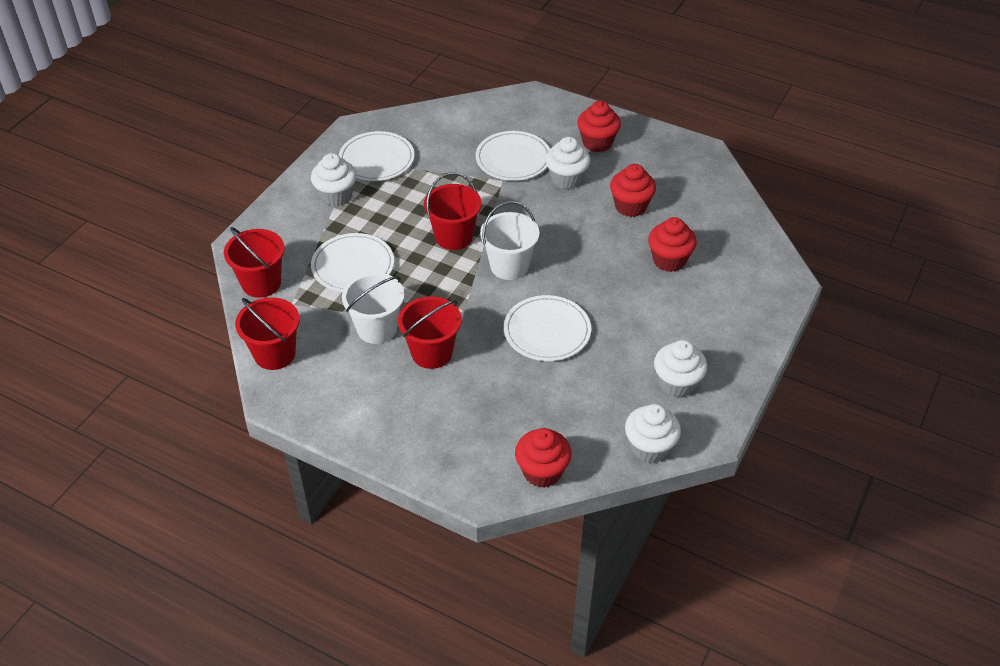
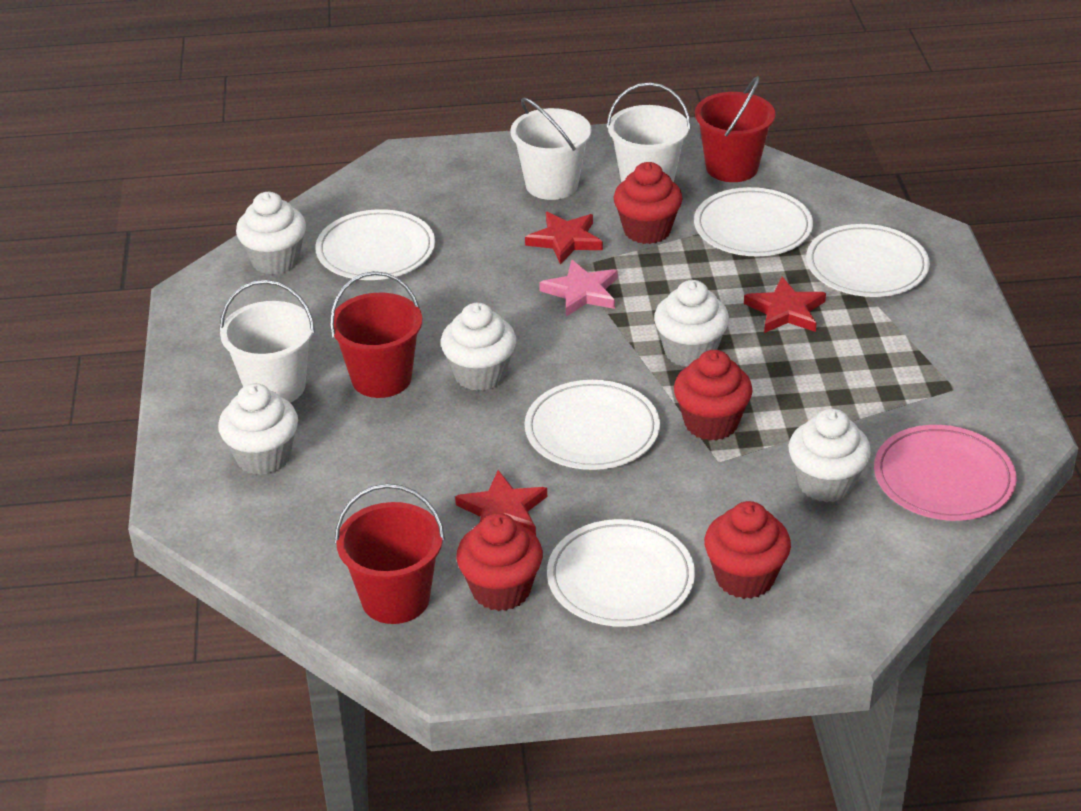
pink plate: 0 -> 1
pink star: 0 -> 1
red bucket: 4 -> 3
red star: 0 -> 3
white bucket: 2 -> 3
white cupcake: 4 -> 5
white plate: 4 -> 5

